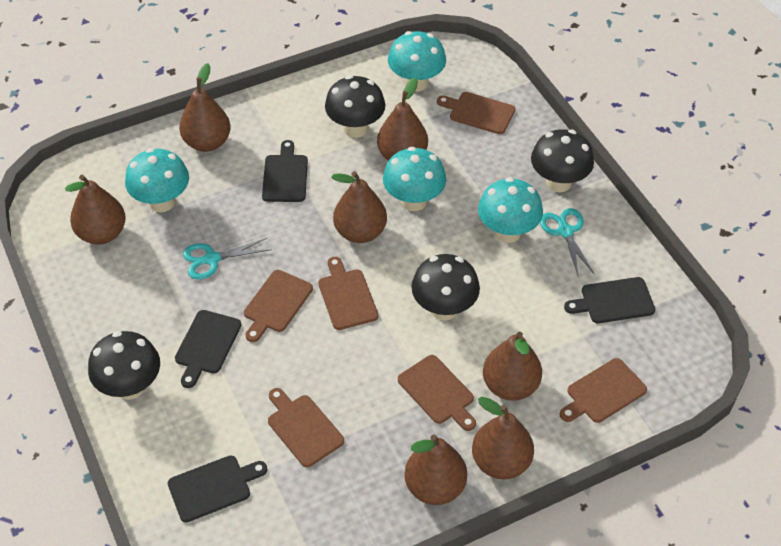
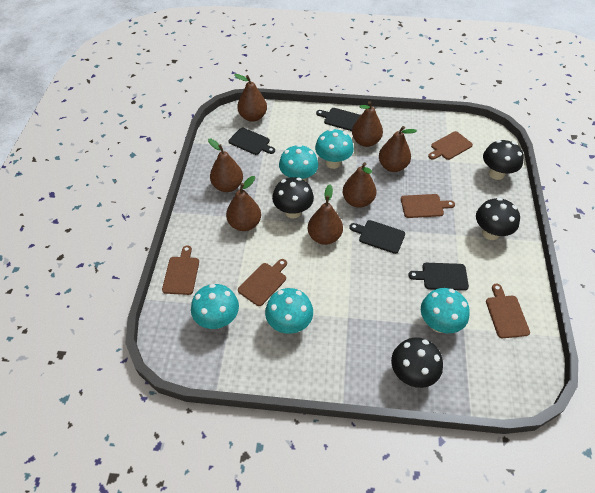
brown cutting board: 6 -> 5
turquoise mushroom: 4 -> 5
turquoise scissors: 2 -> 0

